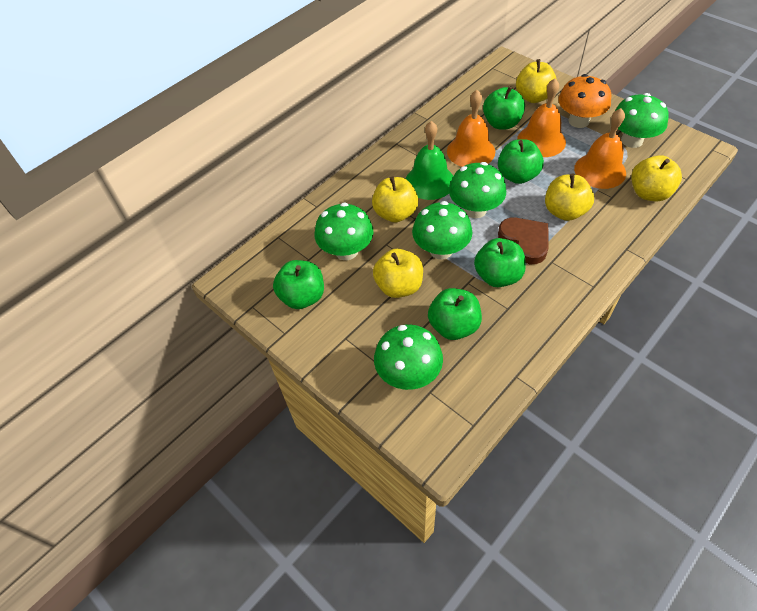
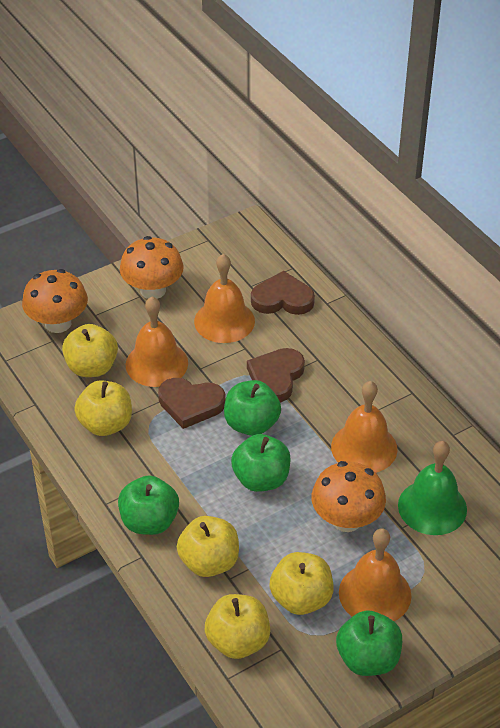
brown heart: 1 -> 3
green apple: 5 -> 4
green mushroom: 5 -> 0
orange bell: 3 -> 4
orange mushroom: 1 -> 3

